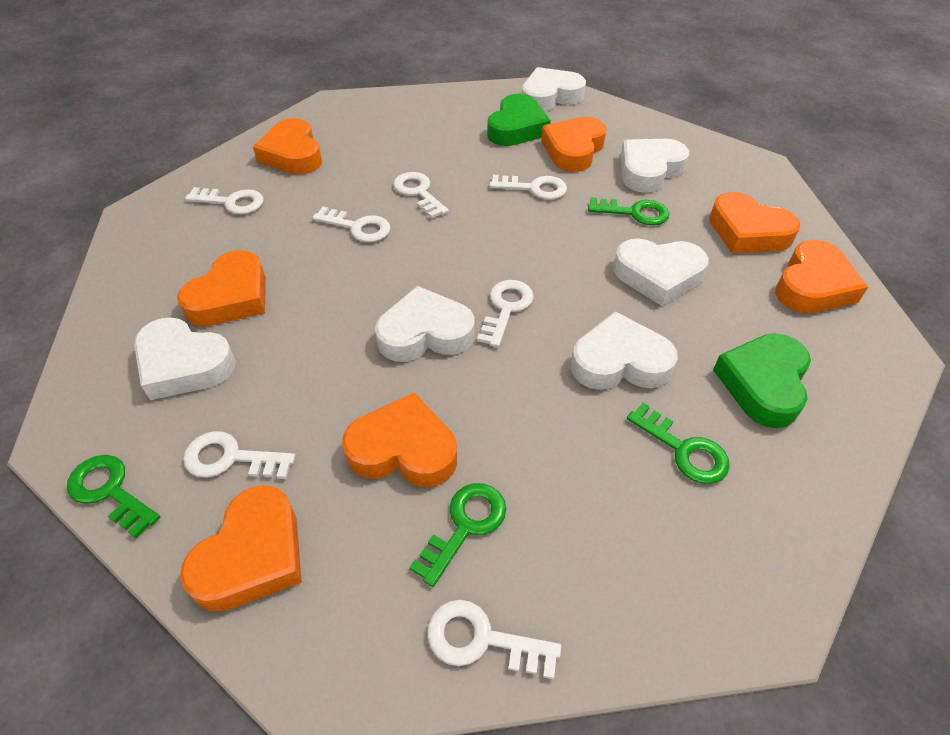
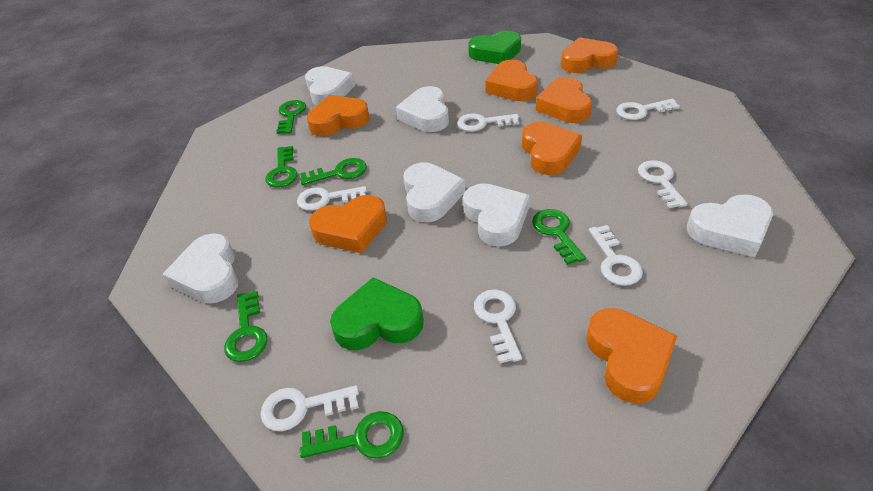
green key: 4 -> 6

